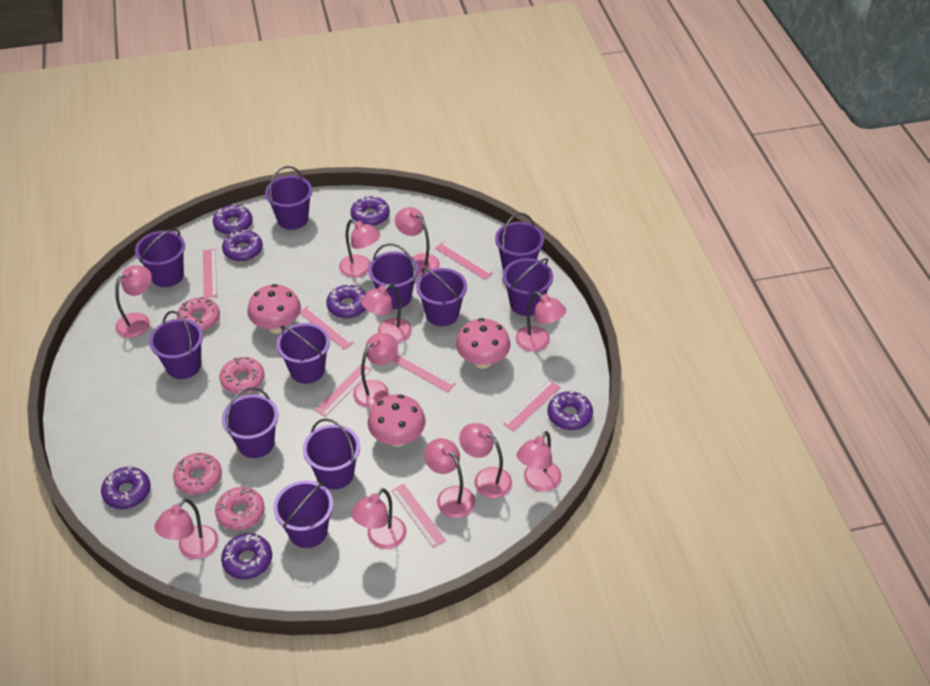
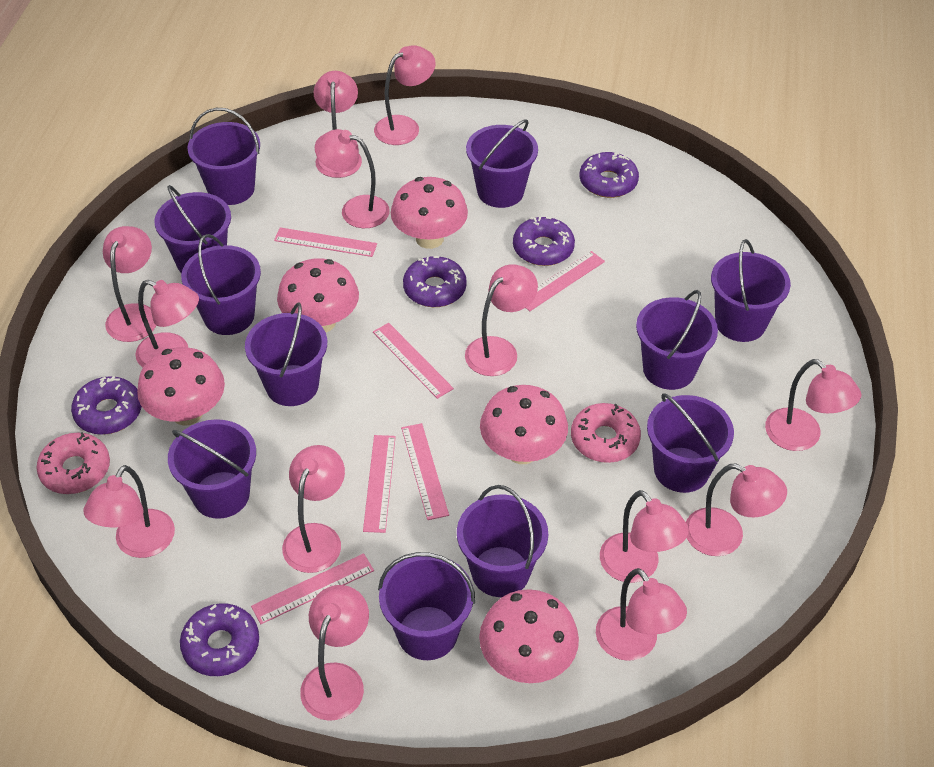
pink donut: 4 -> 2
pink lamp: 11 -> 13
pink mushroom: 3 -> 5
pink ruler: 7 -> 6
purple donut: 7 -> 5

